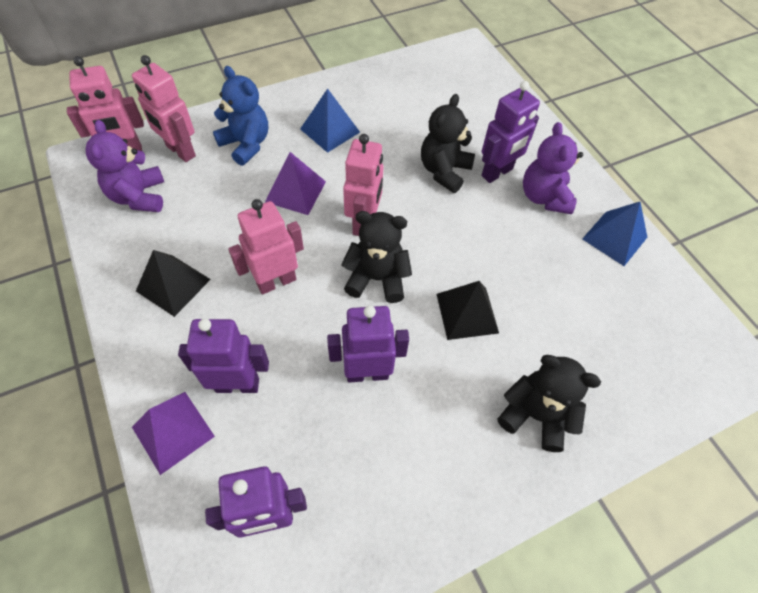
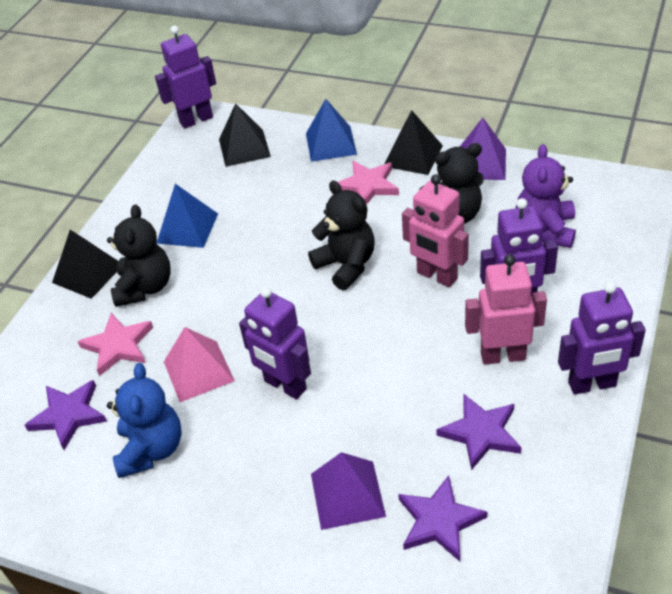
black pyramid: 2 -> 3
pink pyramid: 0 -> 1
pink robot: 4 -> 2
pink star: 0 -> 2
purple star: 0 -> 3
purple teddy bear: 2 -> 1

